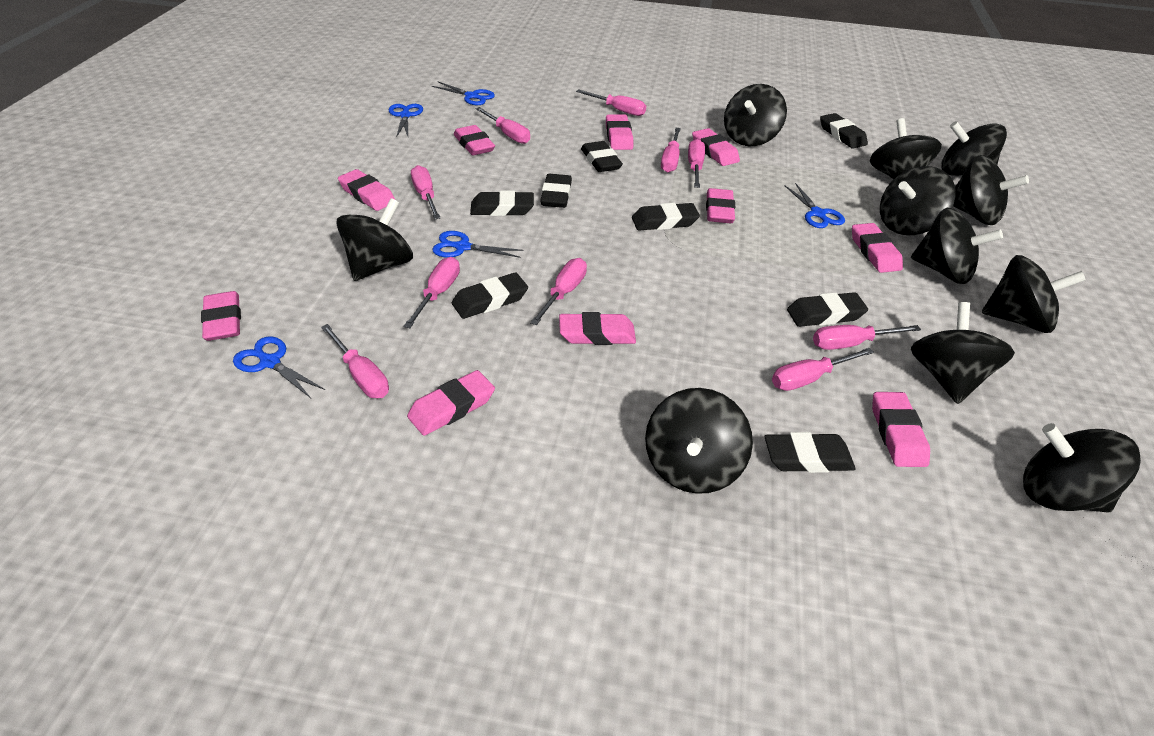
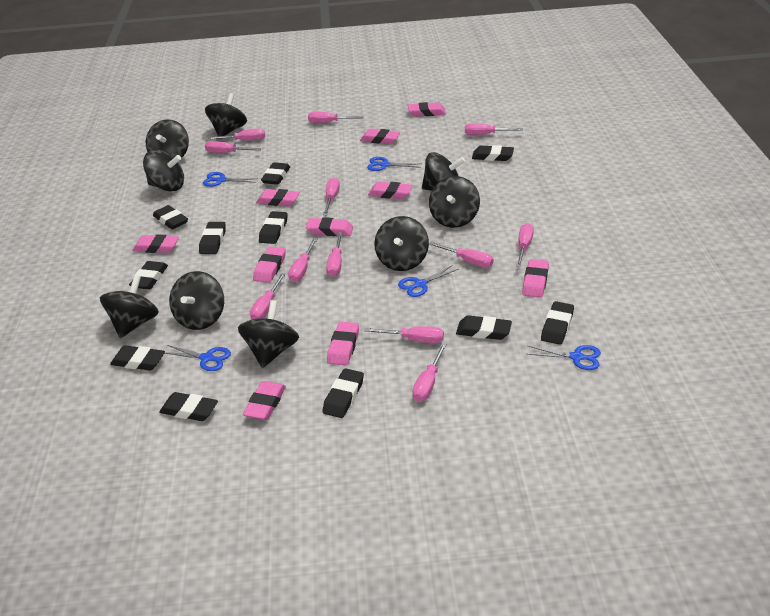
black eraser: 8 -> 11
black spinning top: 11 -> 9
pink screwdriver: 10 -> 12

